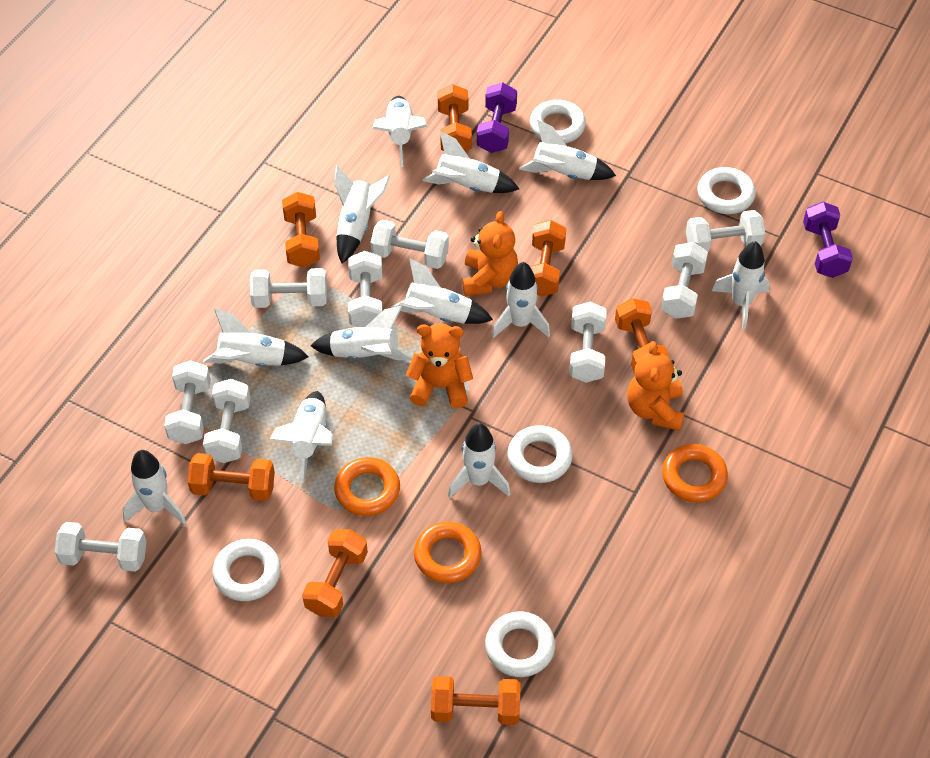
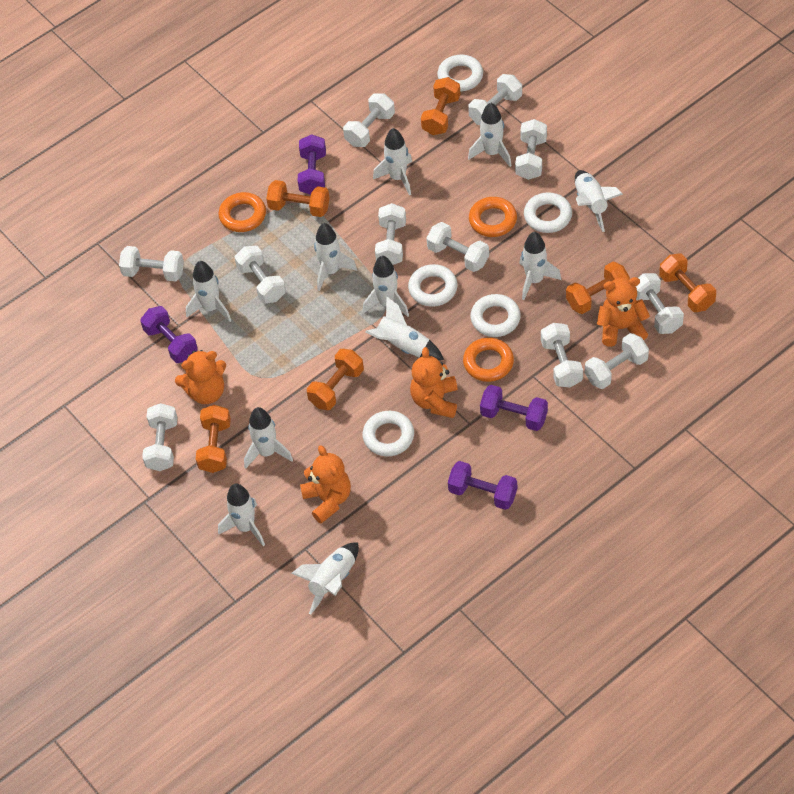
orange dumbbell: 7 -> 6
orange teddy bear: 3 -> 4
purple dumbbell: 2 -> 4
white dumbbell: 9 -> 11
white rocket: 12 -> 11

